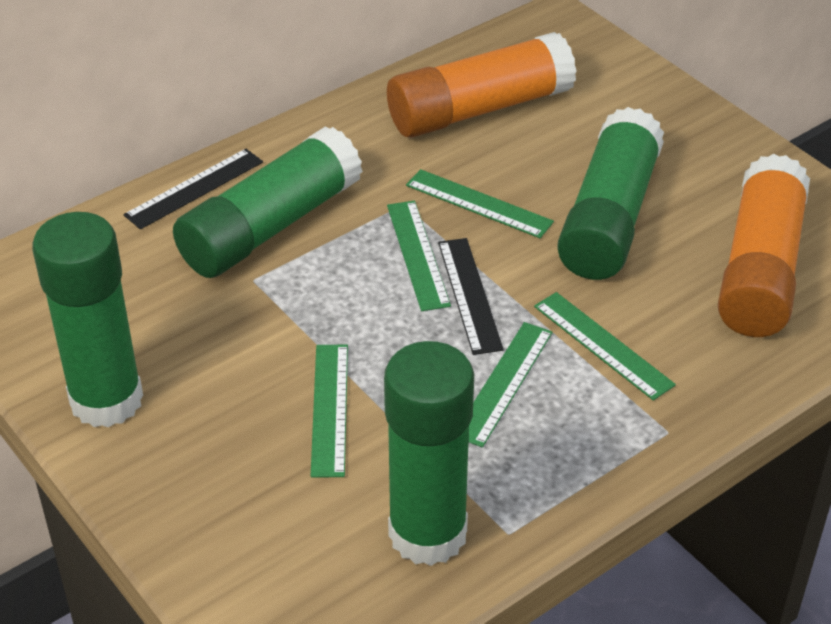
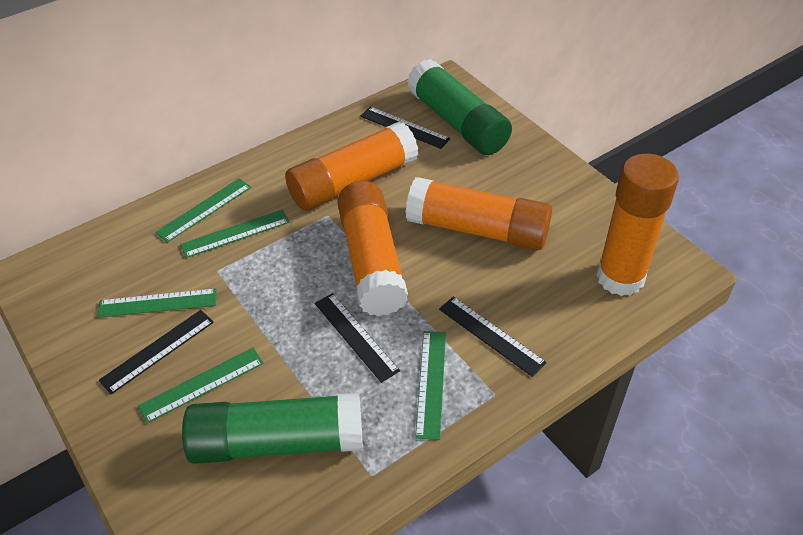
black ruler: 2 -> 4
green glue stick: 4 -> 2
orange glue stick: 2 -> 4

